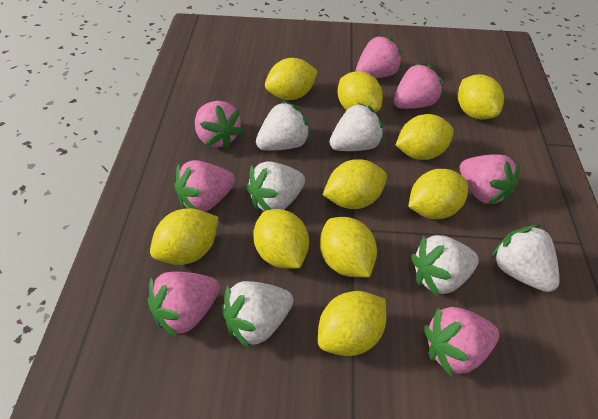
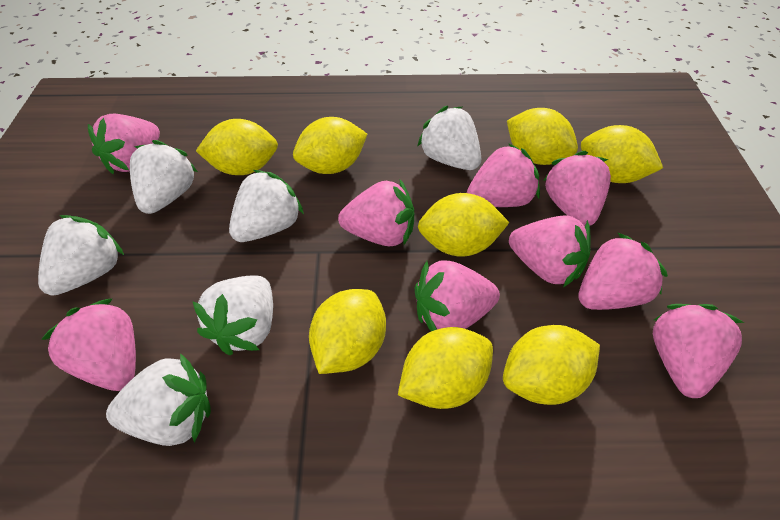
pink strawberry: 7 -> 9
yellow lemon: 10 -> 8

